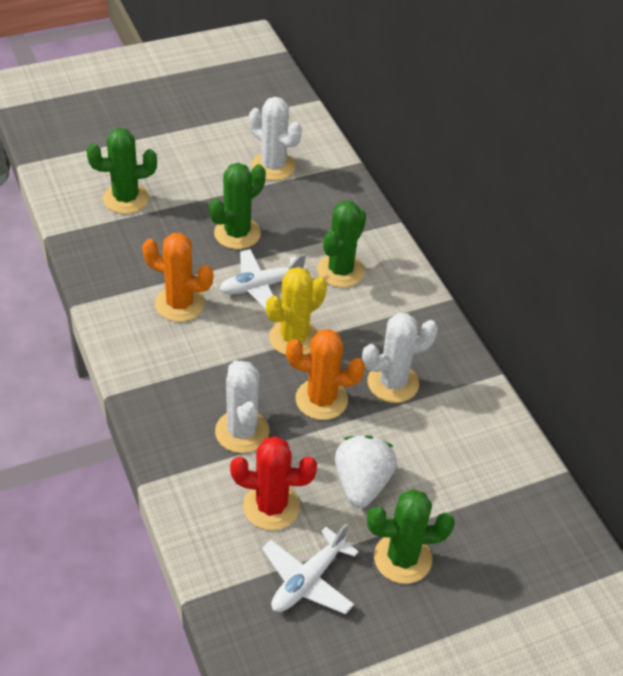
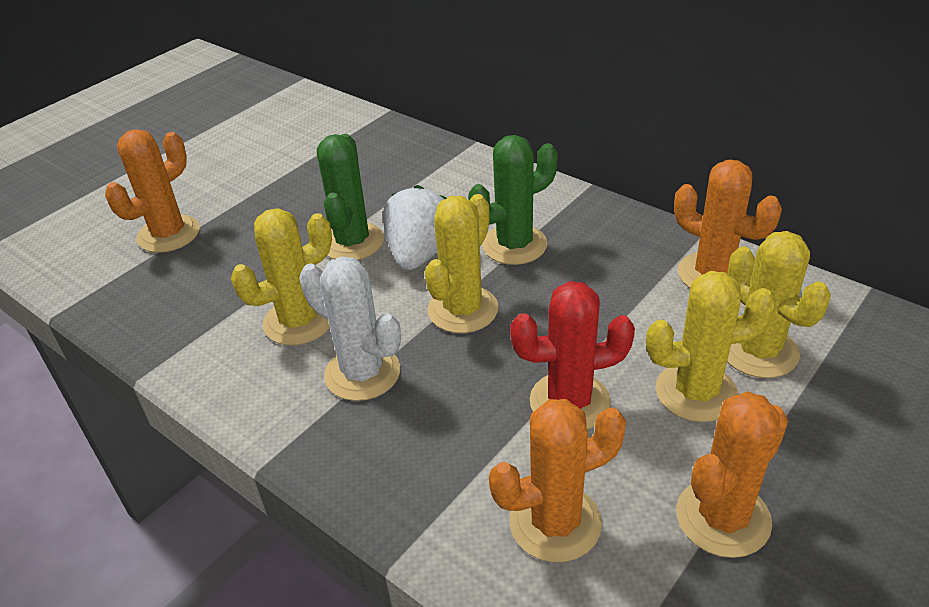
green cactus: 4 -> 2
orange cactus: 2 -> 4
white cactus: 3 -> 1
white plane: 2 -> 0
yellow cactus: 1 -> 4

